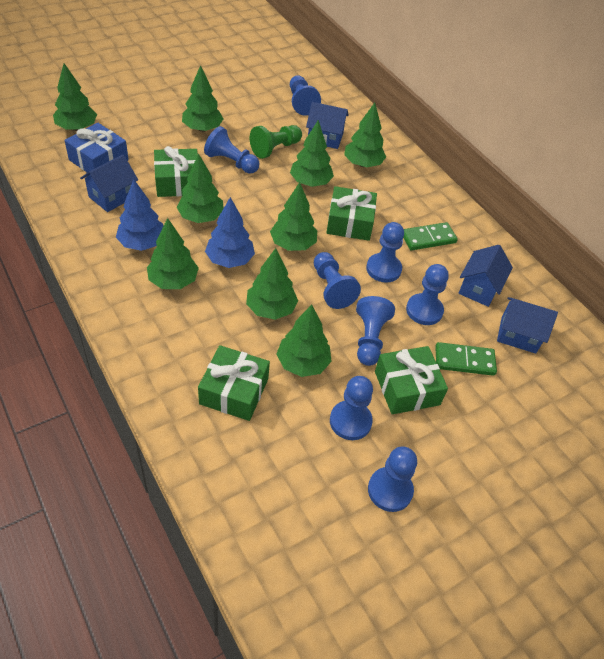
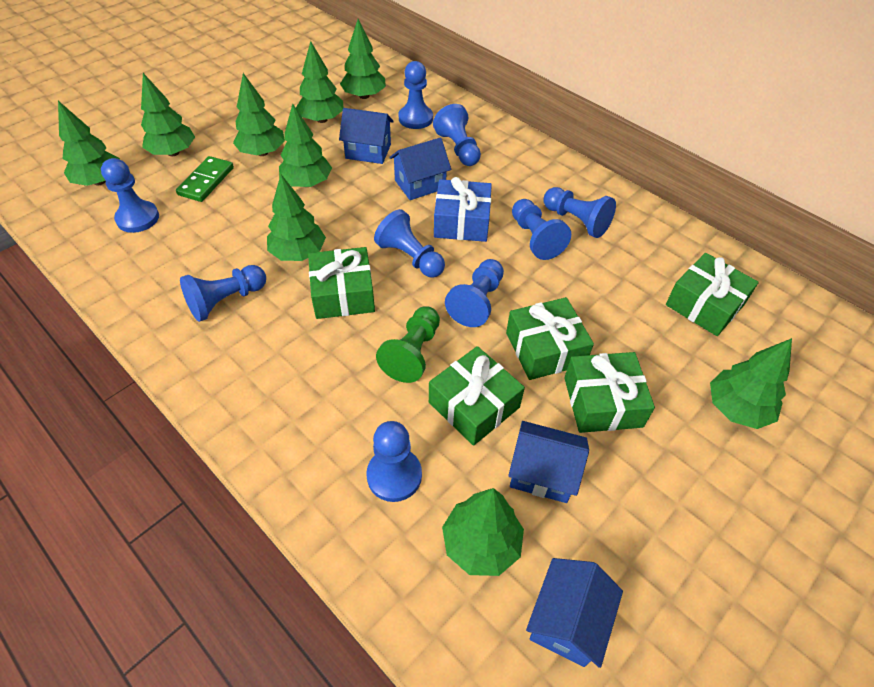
blue pawn: 8 -> 9
blue tree: 2 -> 0
green domino: 2 -> 1
green gift: 4 -> 5

